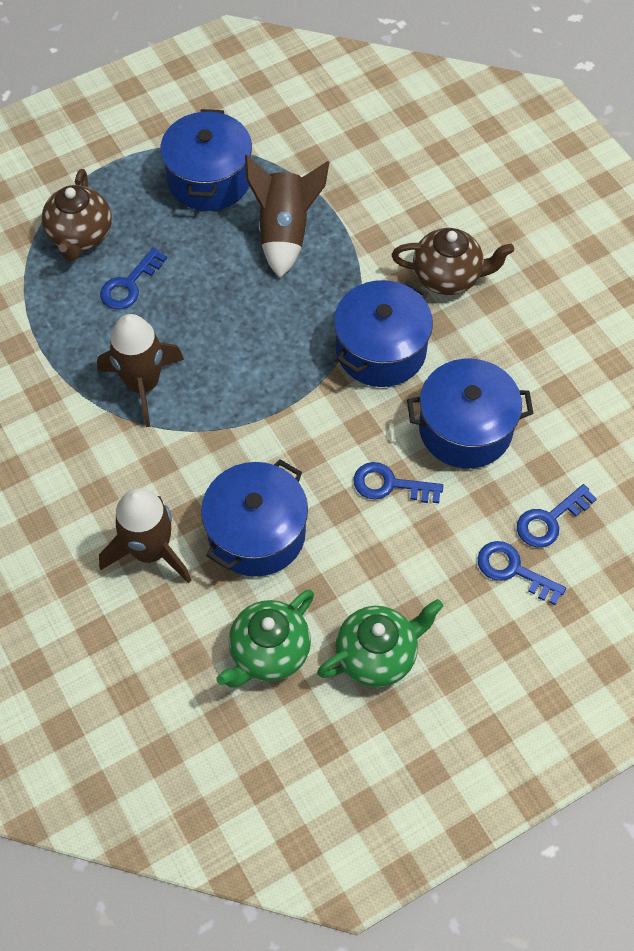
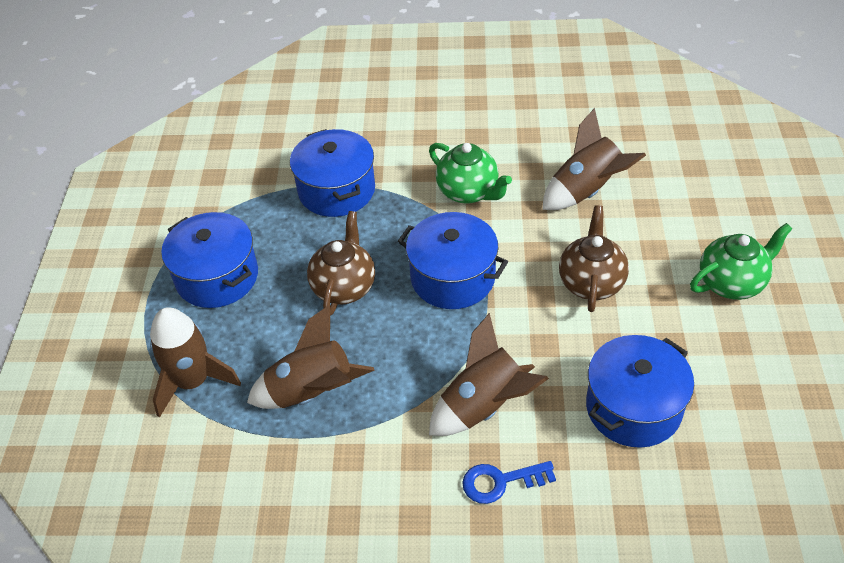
blue key: 4 -> 1
brown rocket: 3 -> 4

